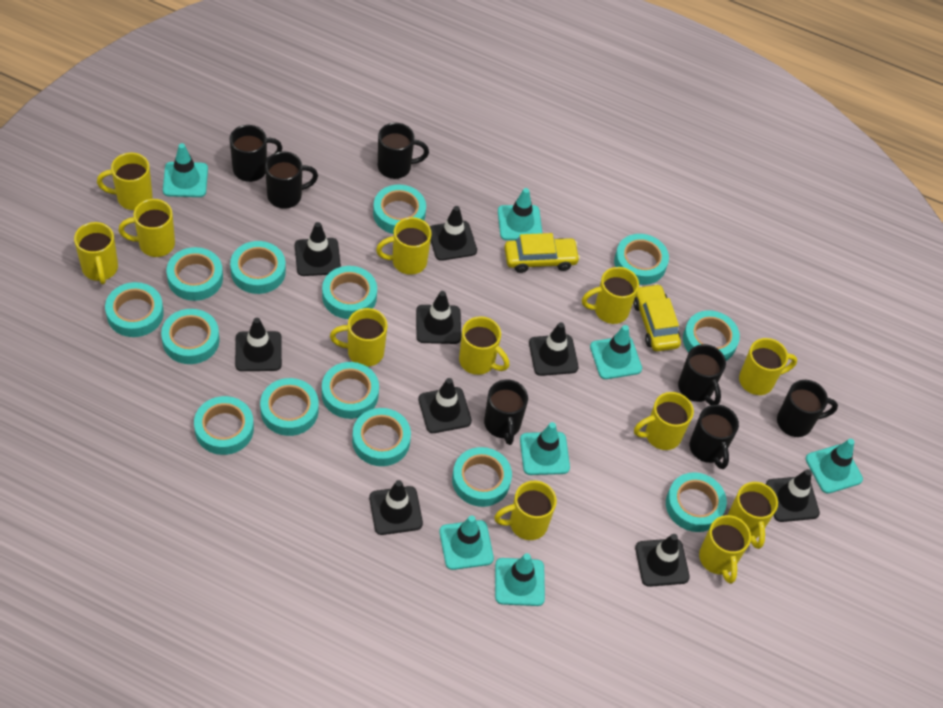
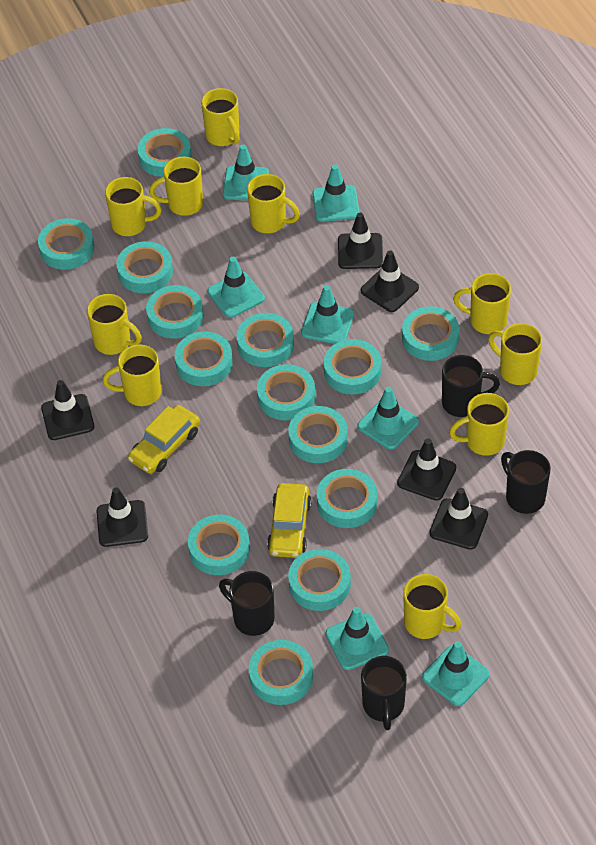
black mug: 7 -> 4
black traffic cone: 9 -> 6
yellow mug: 12 -> 10

